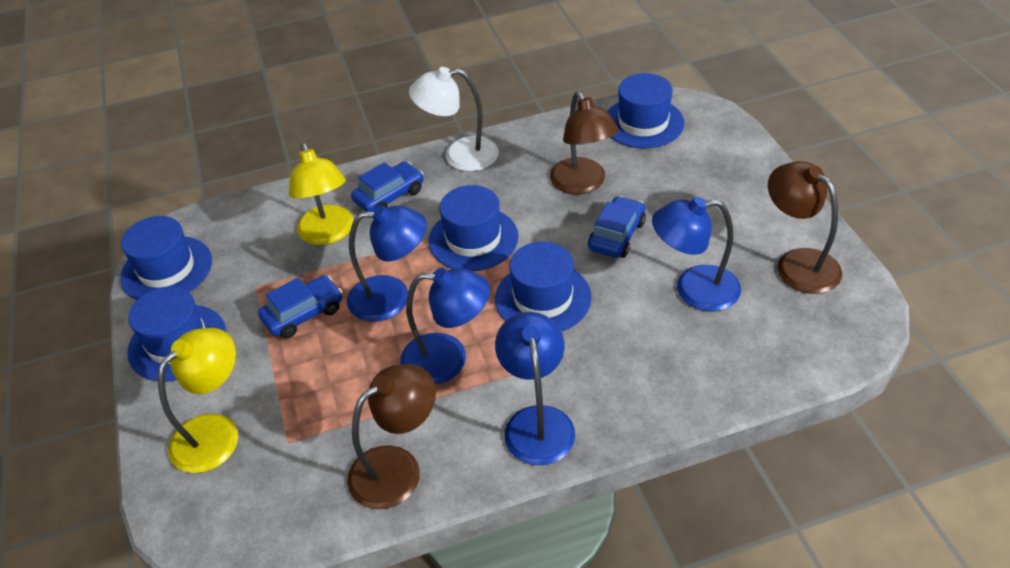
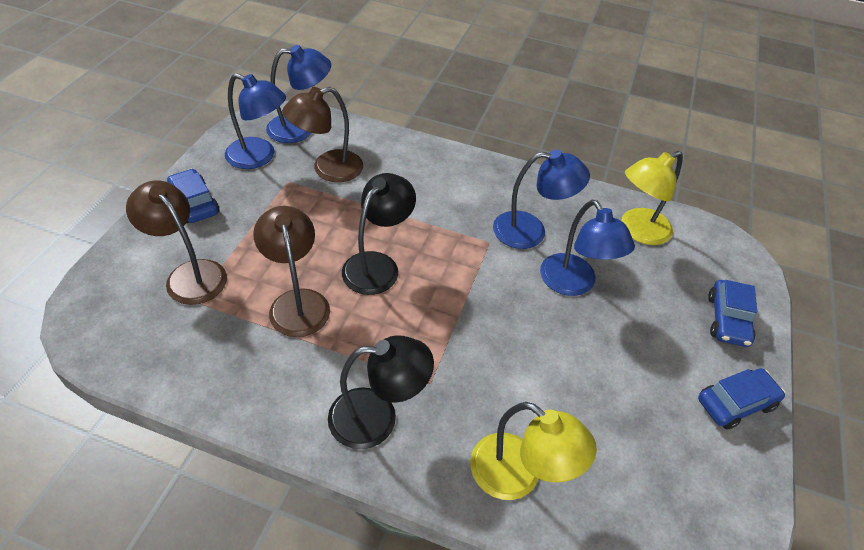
black lamp: 0 -> 2
blue hat: 5 -> 0
white lamp: 1 -> 0

